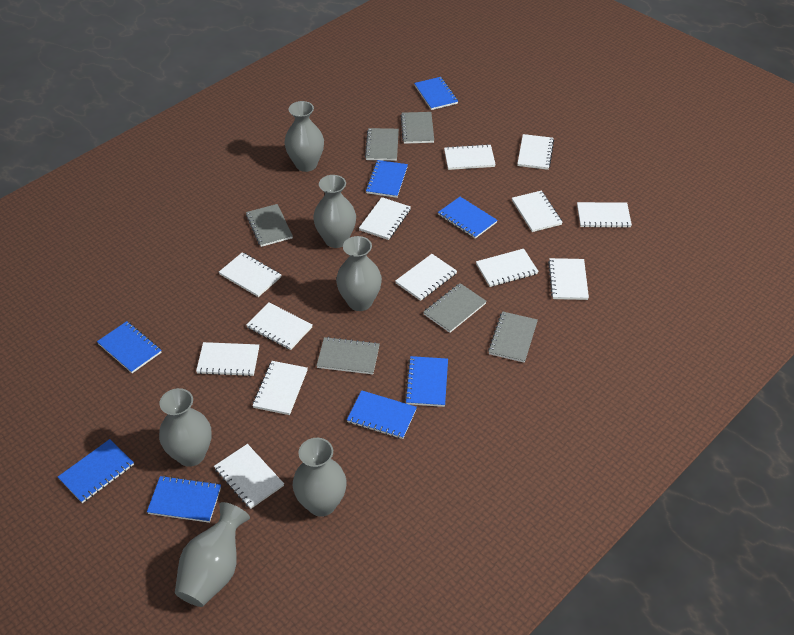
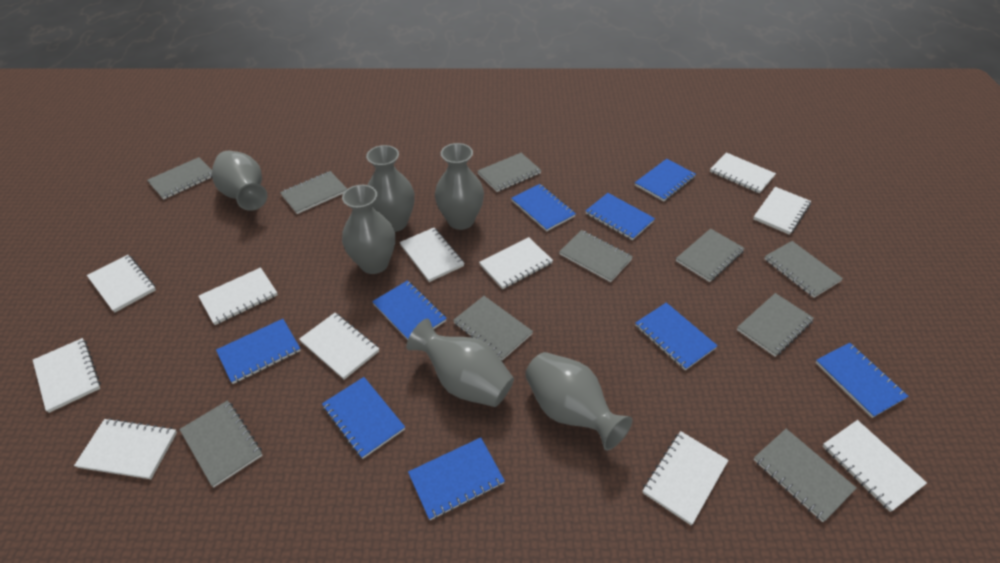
blue notebook: 8 -> 9
grey notebook: 6 -> 10
white notebook: 13 -> 11

